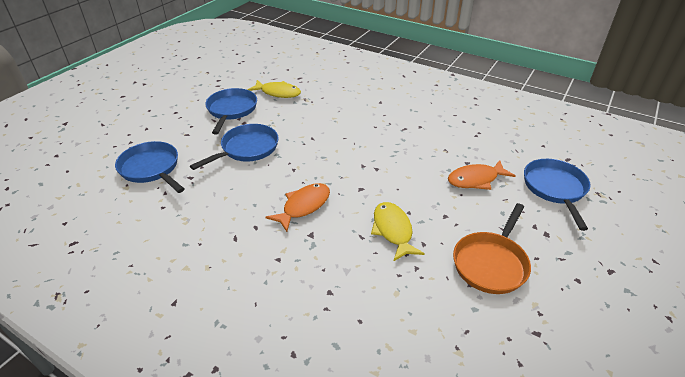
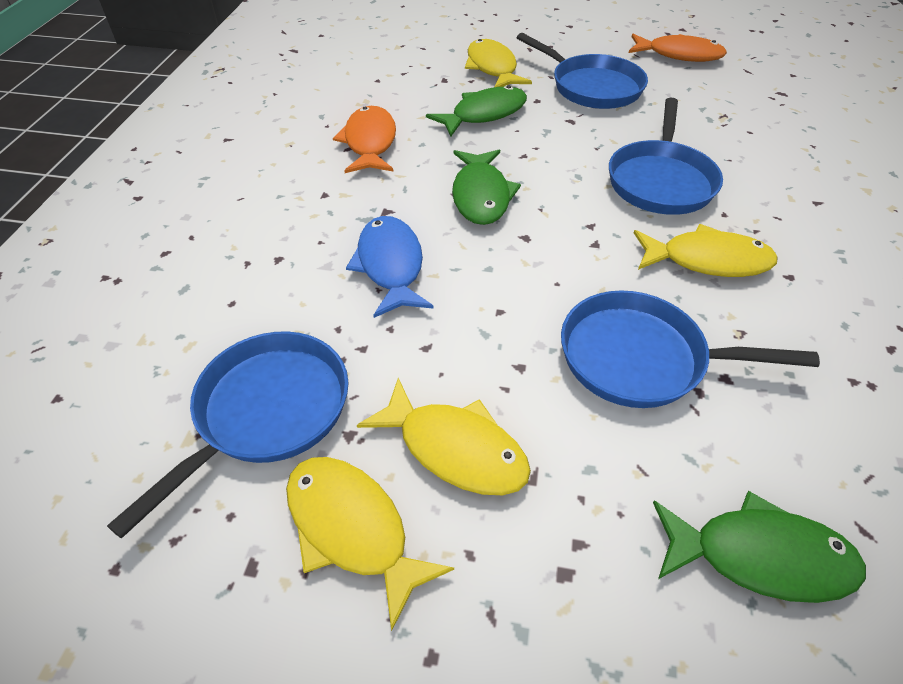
blue fish: 0 -> 1
green fish: 0 -> 3
orange pan: 1 -> 0
yellow fish: 2 -> 4

